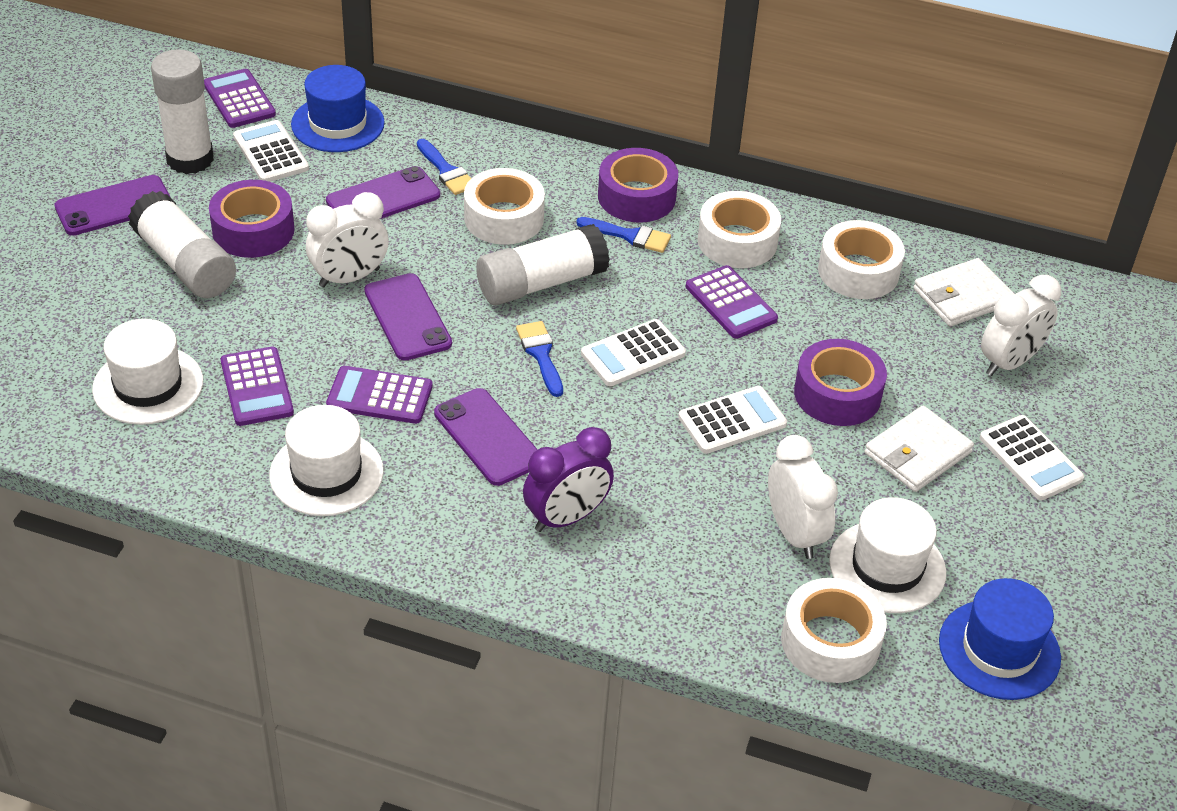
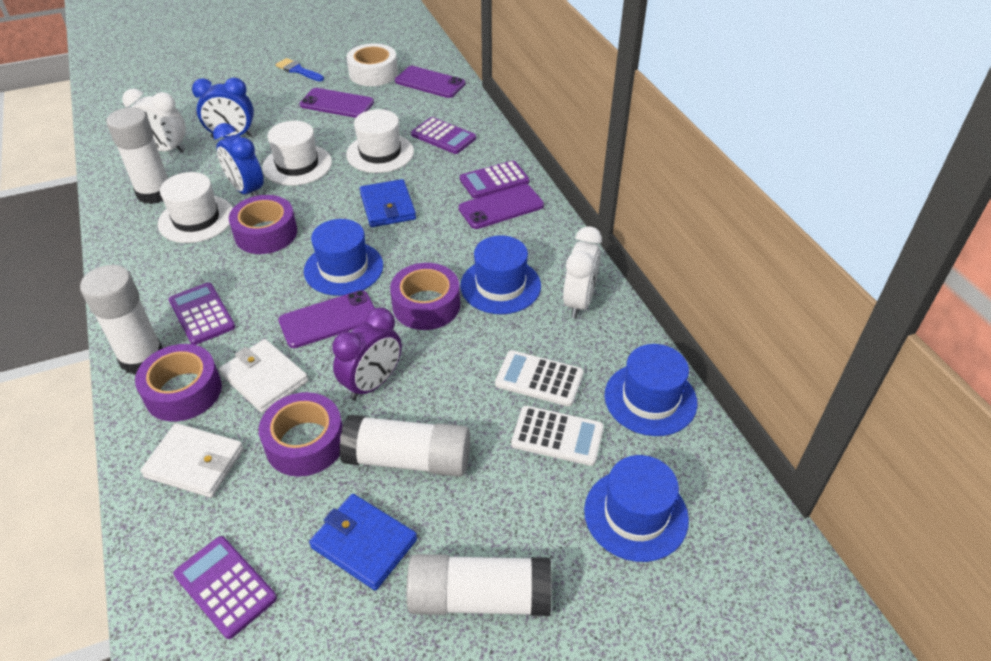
blue brush: 3 -> 1
blue clock: 0 -> 2
blue hat: 2 -> 4
blue wallet: 0 -> 2
purple tape: 3 -> 4
white calculator: 4 -> 2
white clock: 3 -> 2
white glue stick: 3 -> 4
white tape: 4 -> 1

